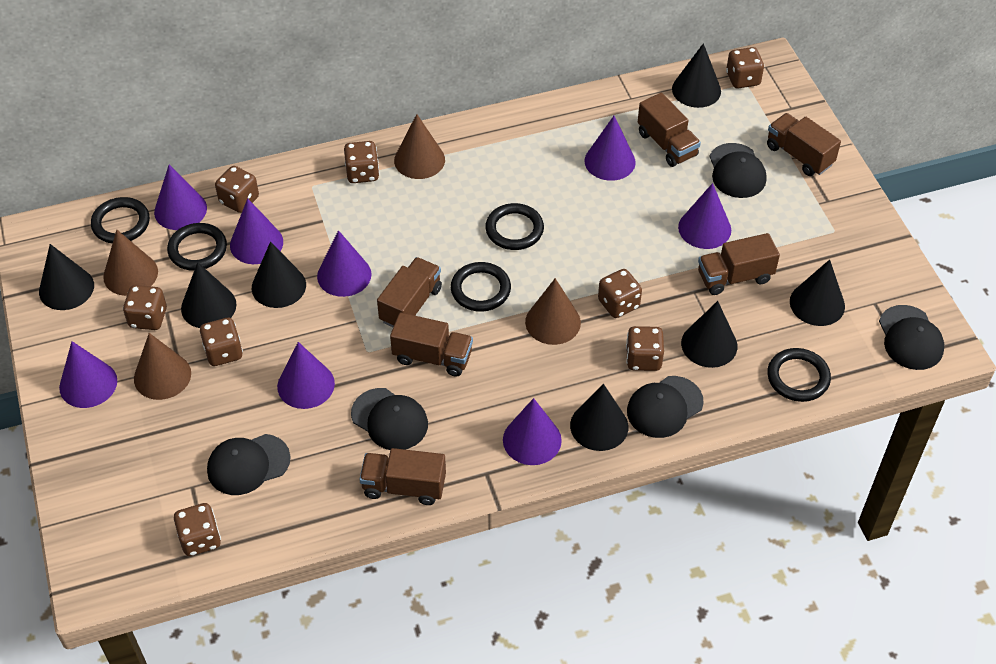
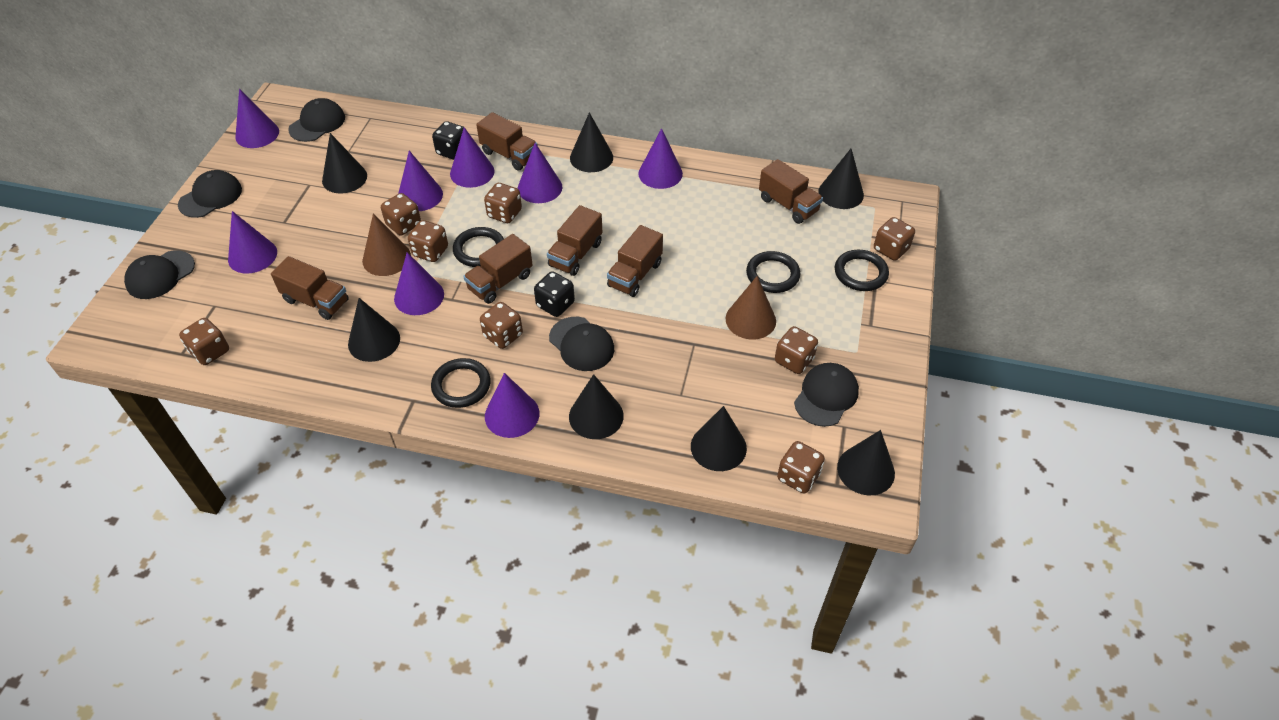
black dice: 0 -> 2
black ring: 5 -> 4
brown cone: 4 -> 2

